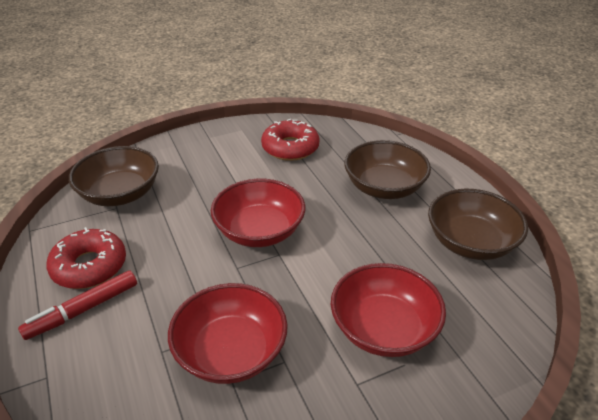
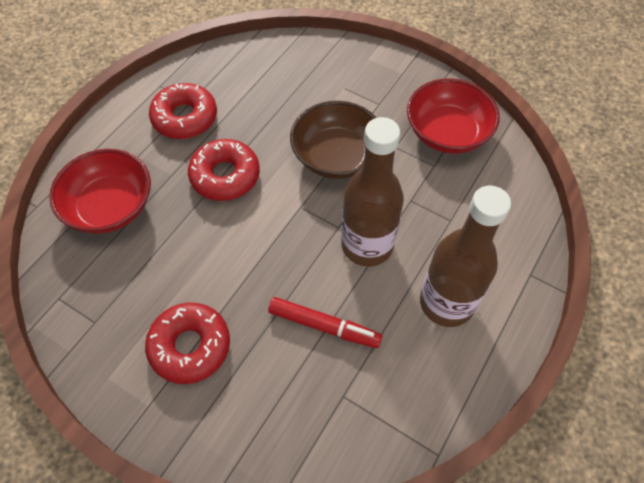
brown bottle: 0 -> 2
brown bowl: 3 -> 1
red bowl: 3 -> 2
red donut: 2 -> 3

